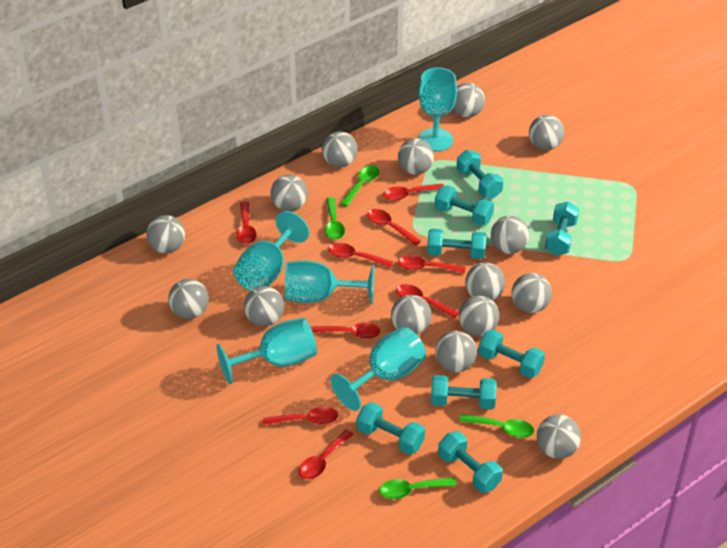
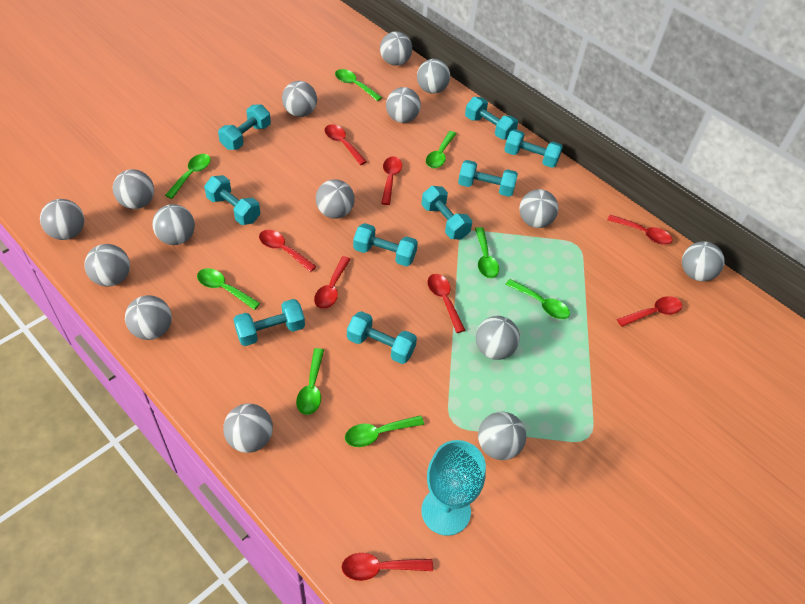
green spoon: 4 -> 8
red spoon: 9 -> 8
turquoise dumbbell: 8 -> 9
turquoise goblet: 5 -> 1

